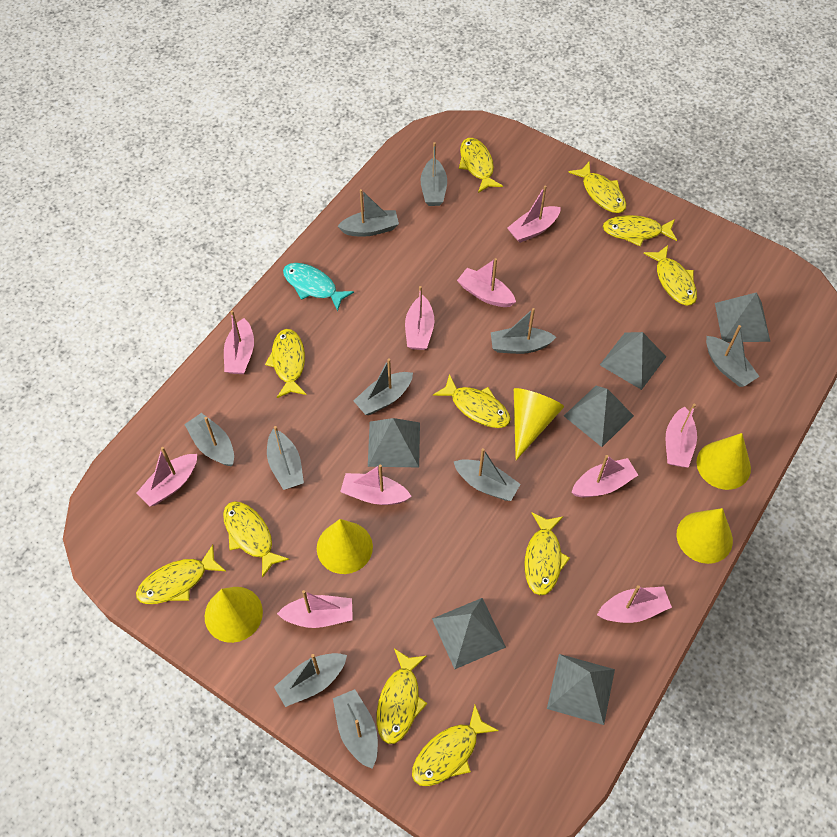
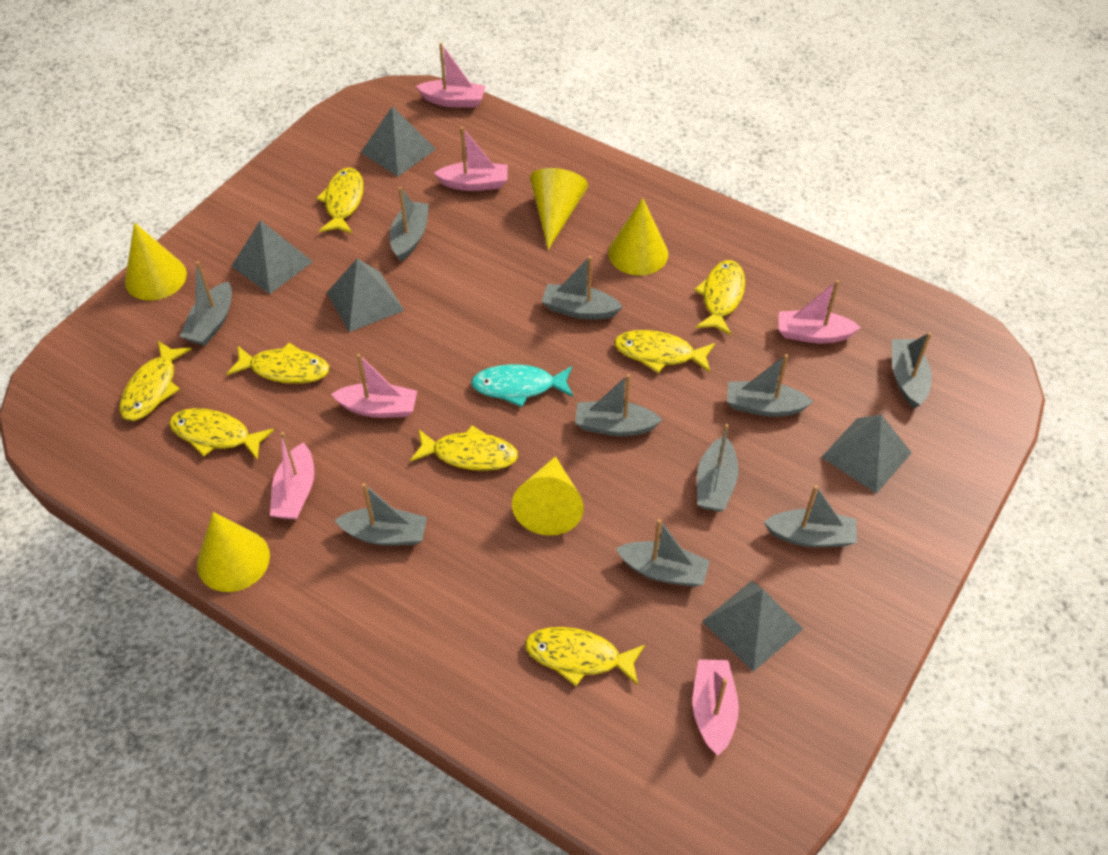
grey pyramid: 6 -> 5
pink boat: 10 -> 6
yellow fish: 11 -> 8

